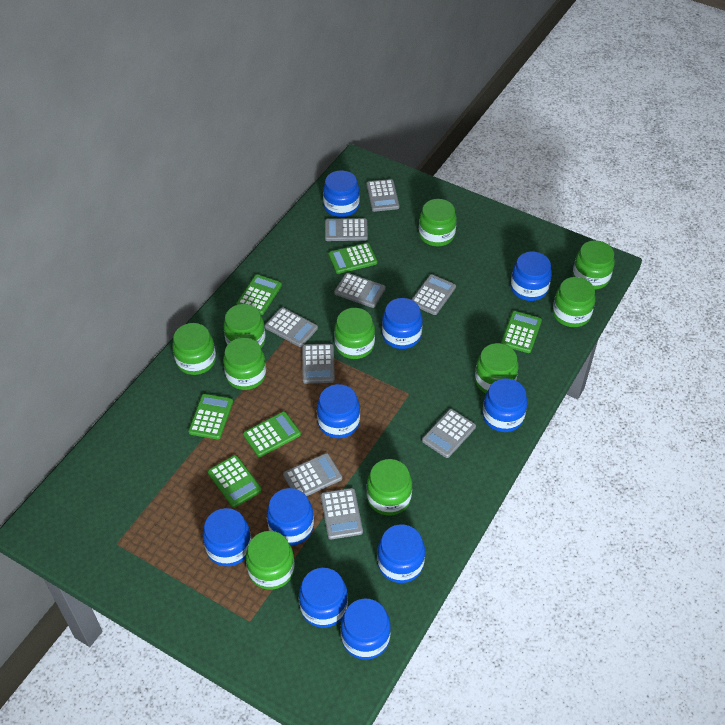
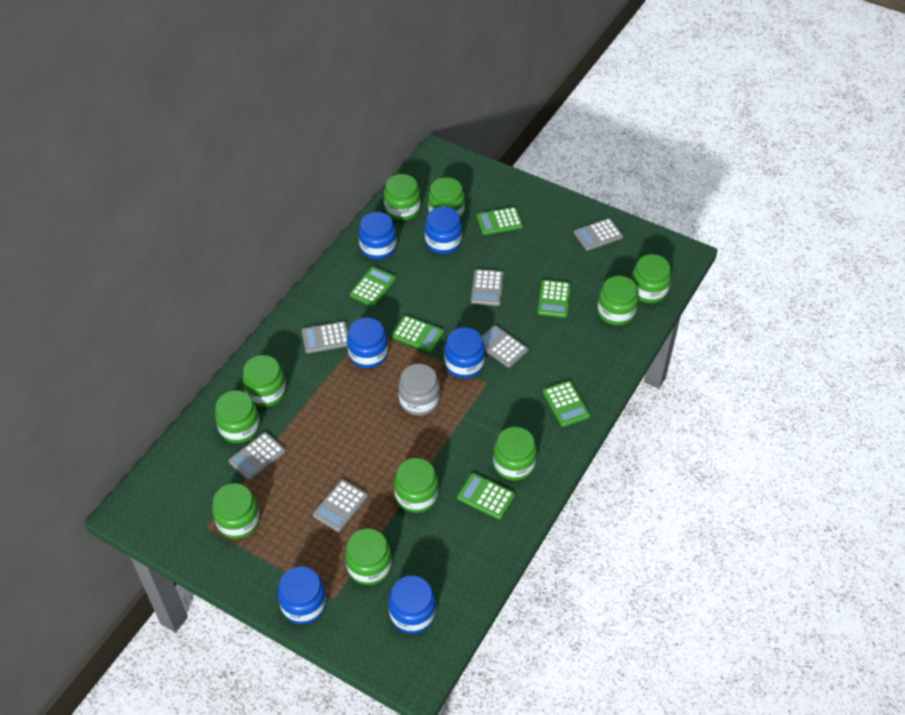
blue jar: 10 -> 6
grey calculator: 9 -> 6
grey jar: 0 -> 1

